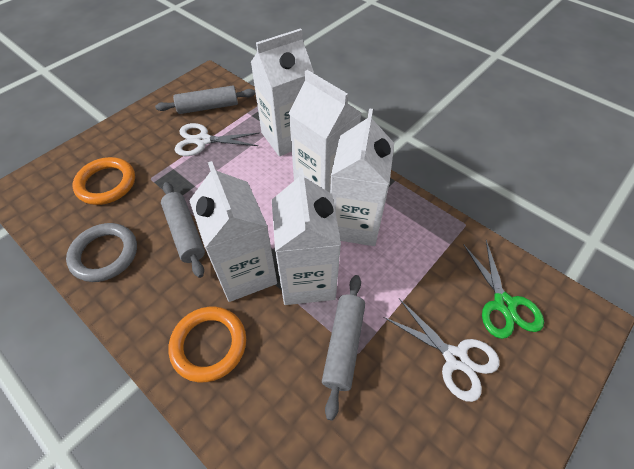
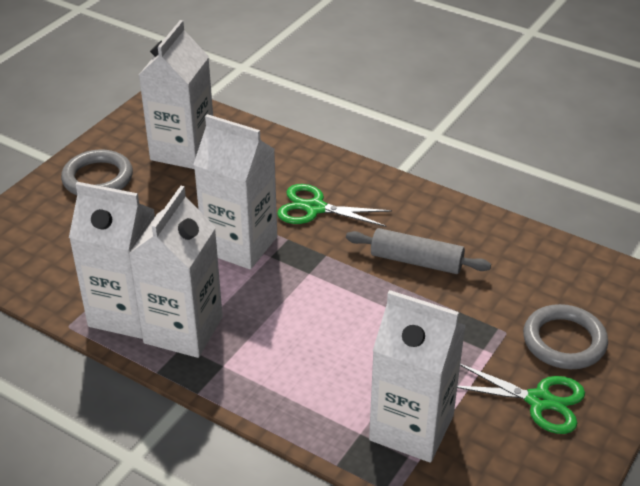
green scissors: 1 -> 2
grey ring: 1 -> 2
grey rolling pin: 3 -> 1
orange ring: 2 -> 0
white scissors: 2 -> 0

